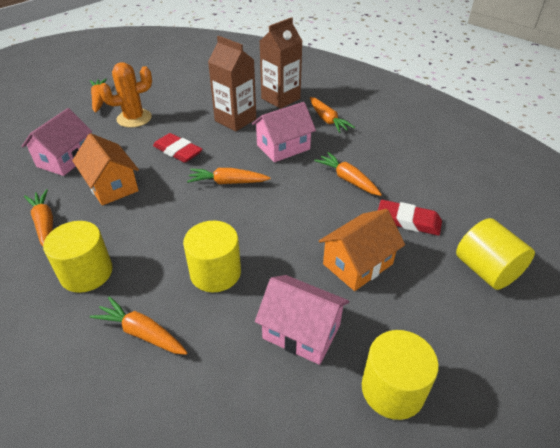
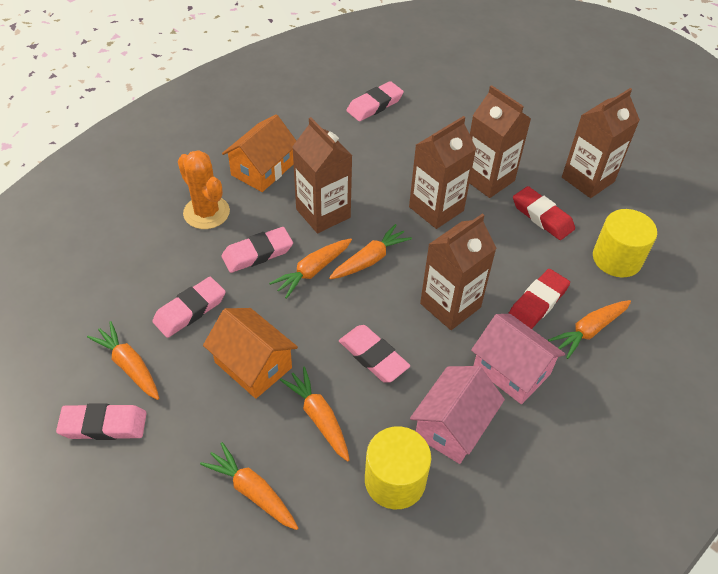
brown carton: 2 -> 5
pink eraser: 0 -> 5
pink house: 3 -> 2
yellow cylinder: 4 -> 2

